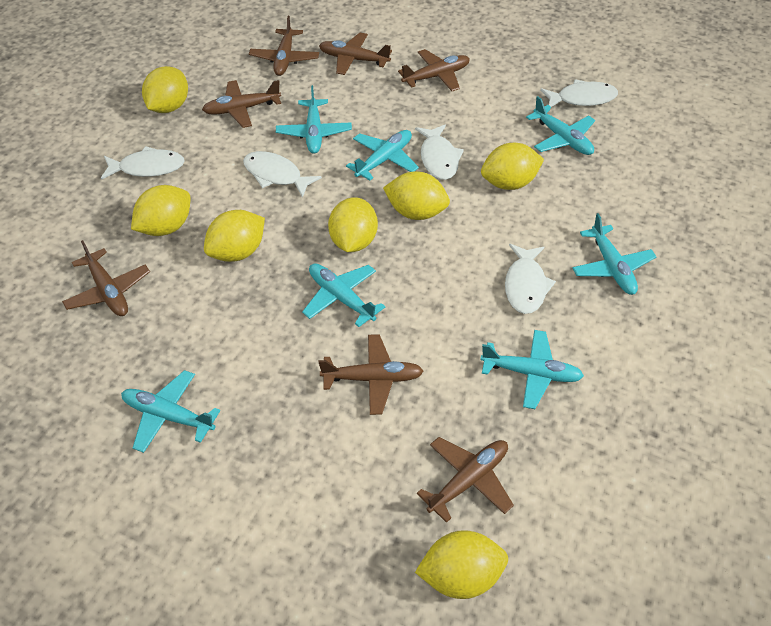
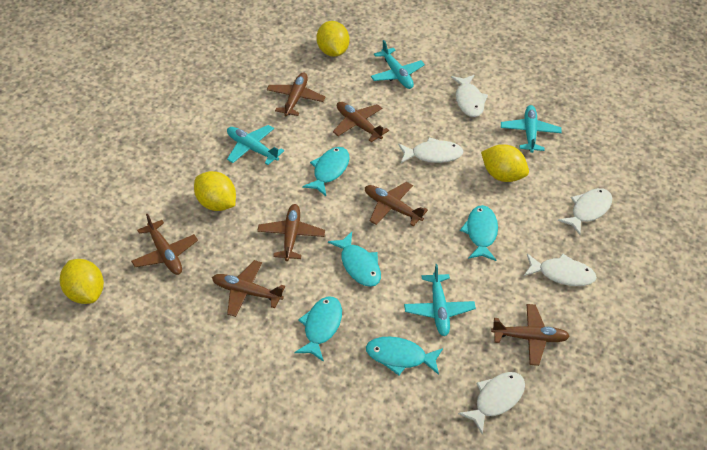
turquoise fish: 0 -> 5
turquoise plane: 7 -> 4
yellow lemon: 7 -> 4

